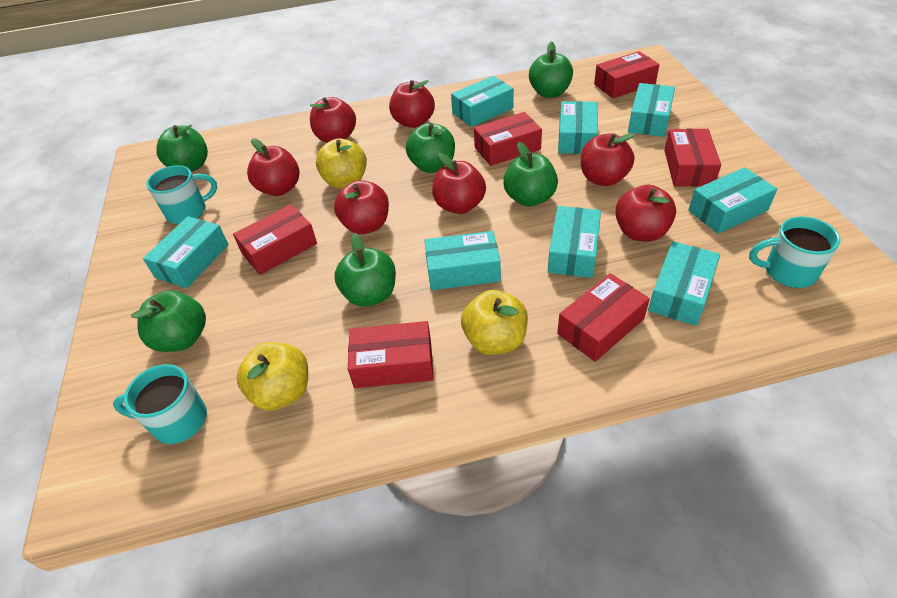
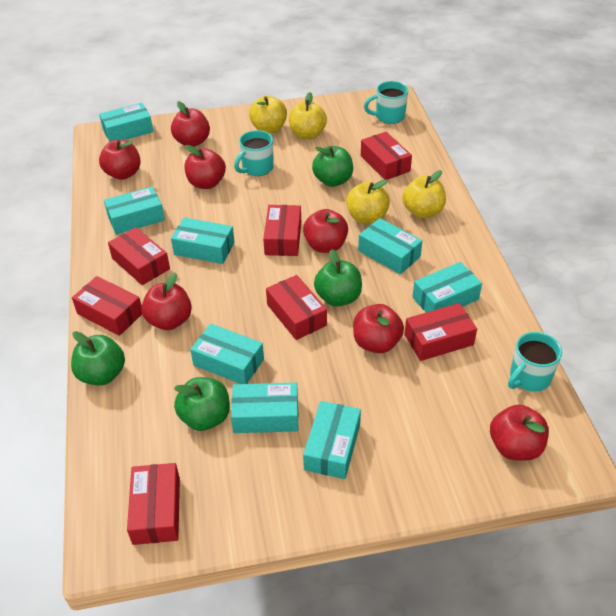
green apple: 6 -> 4
red box: 6 -> 7
yellow apple: 3 -> 4

